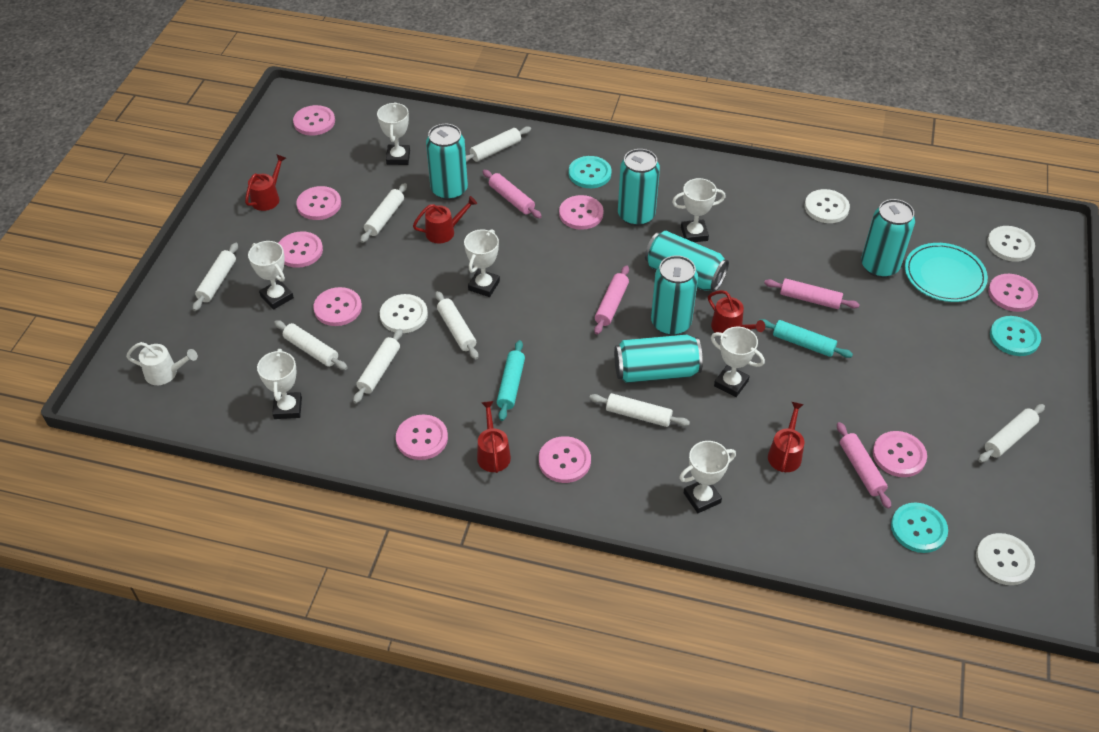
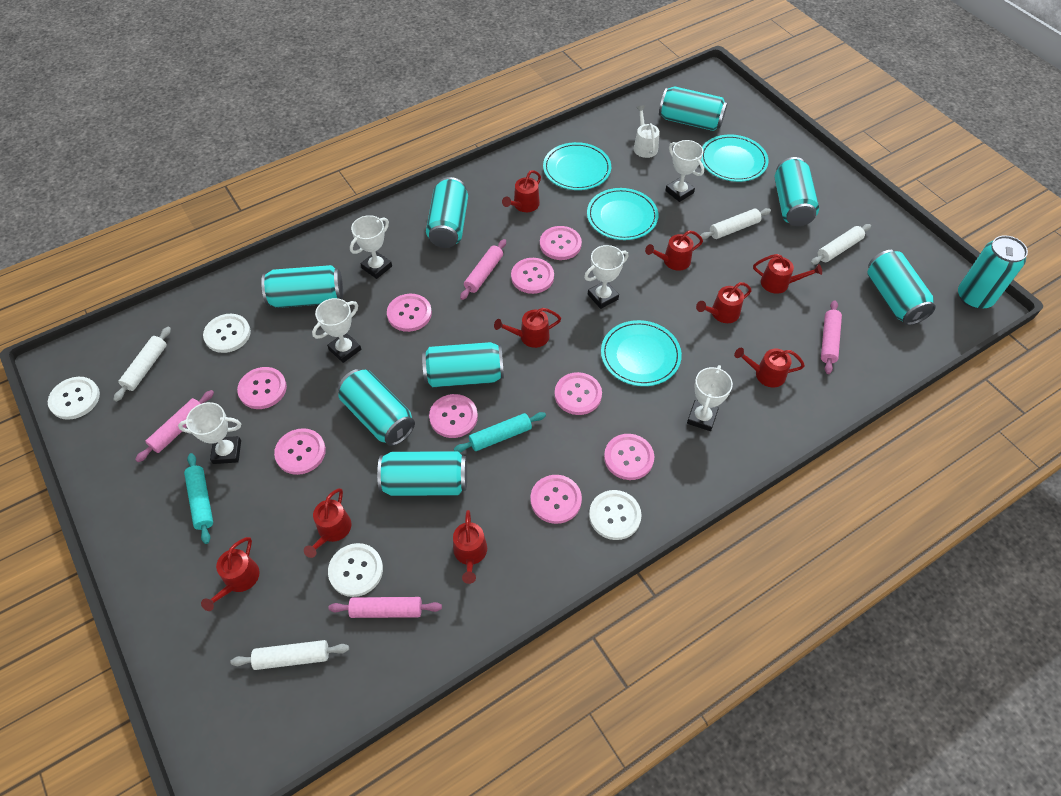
red watering can: 5 -> 9
turquoise button: 3 -> 0
turquoise can: 6 -> 9
turquoise plate: 1 -> 4
white rolling pin: 8 -> 4
white trophy: 7 -> 6

